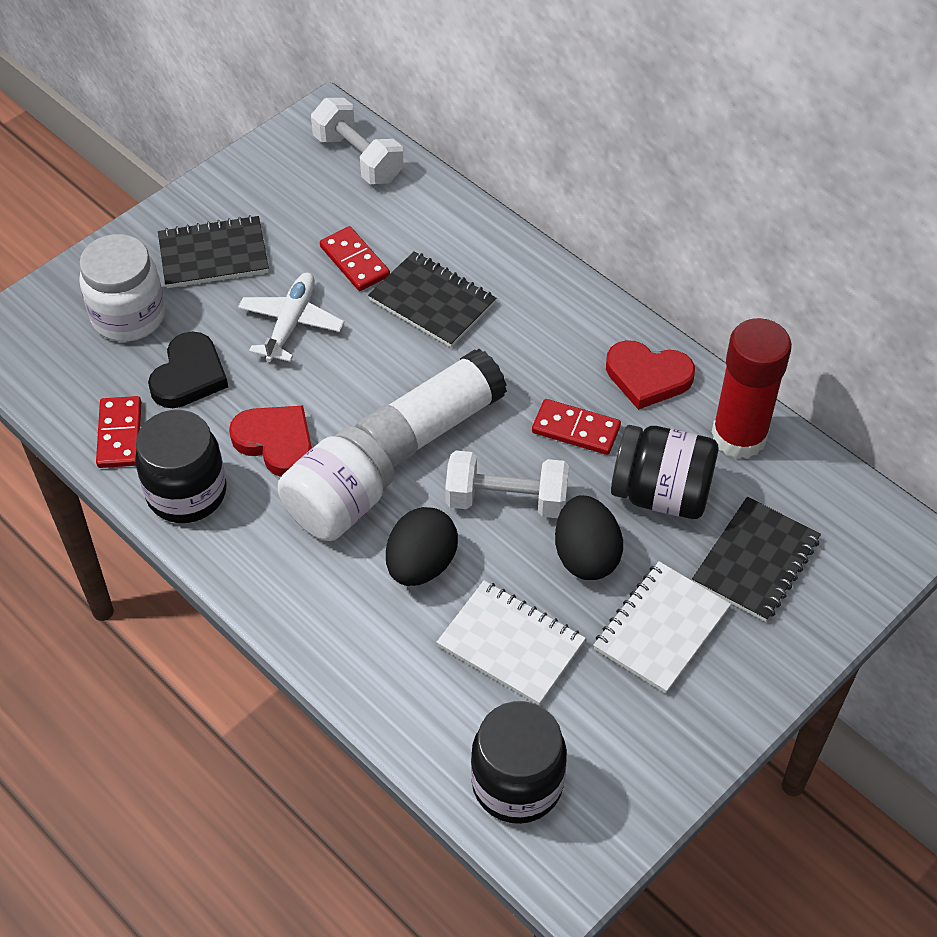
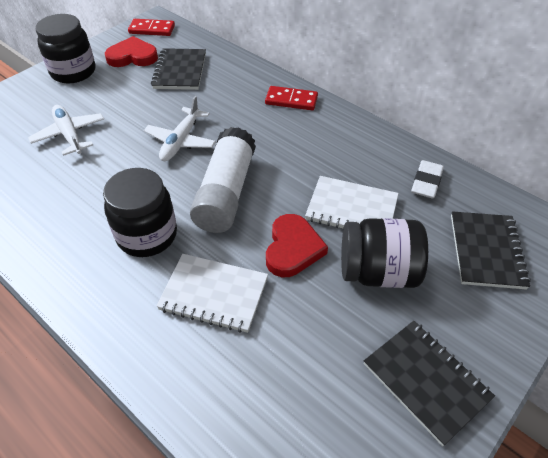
black egg: 2 -> 0
black heart: 1 -> 0
red domino: 3 -> 2
red glue stick: 1 -> 0
white dumbbell: 2 -> 0
white eraser: 0 -> 1
white jar: 2 -> 0
white plane: 1 -> 2

